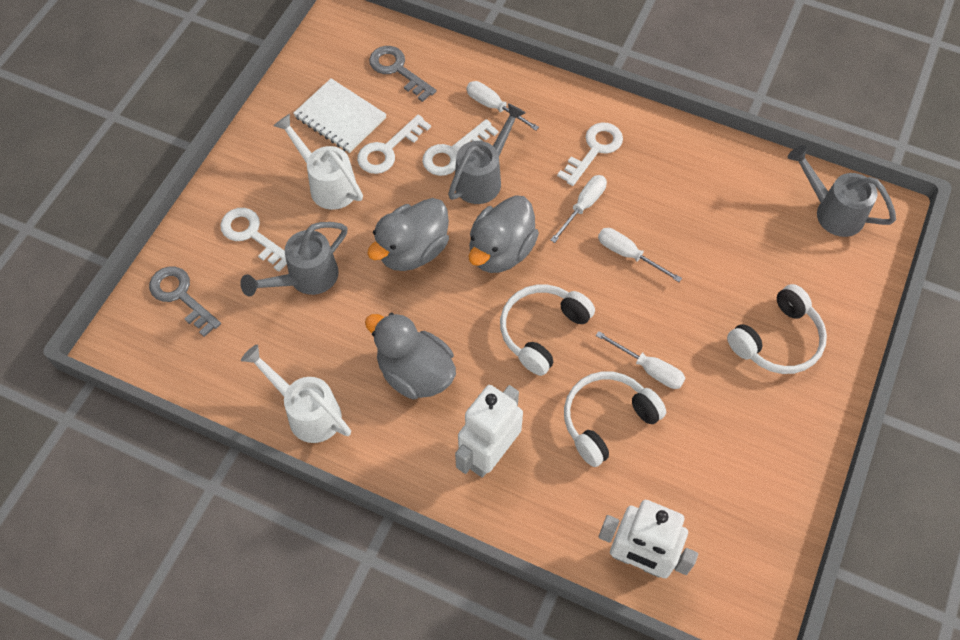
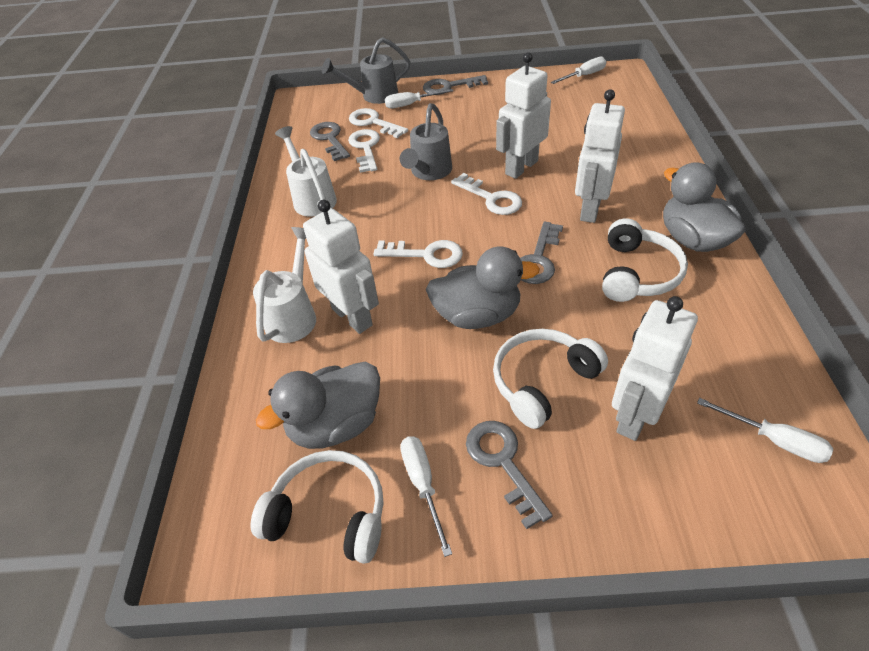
grey key: 2 -> 4
grey watering can: 3 -> 2
white notebook: 1 -> 0
white robot: 2 -> 4

